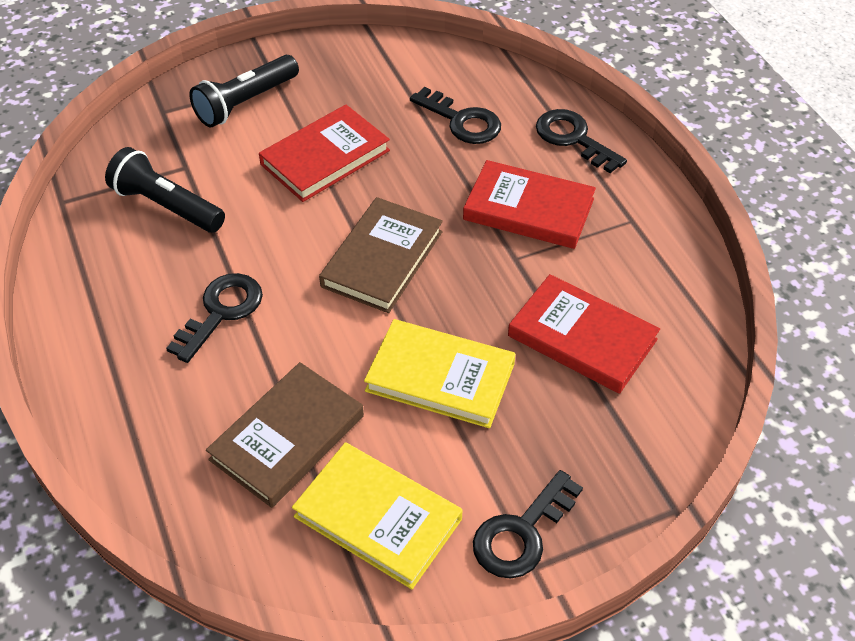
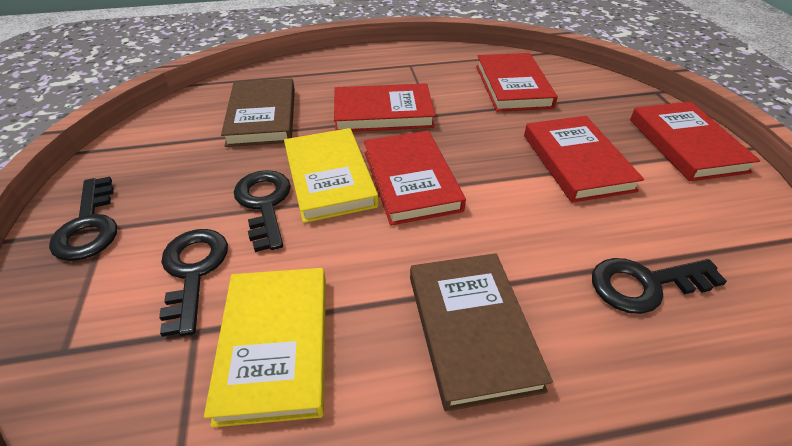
black flashlight: 2 -> 0
red book: 3 -> 5

